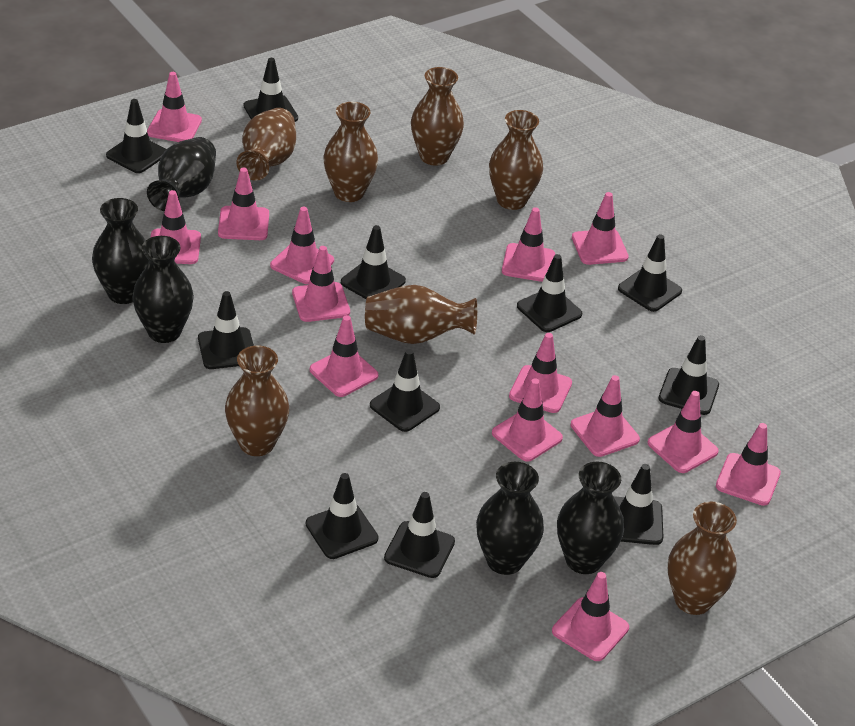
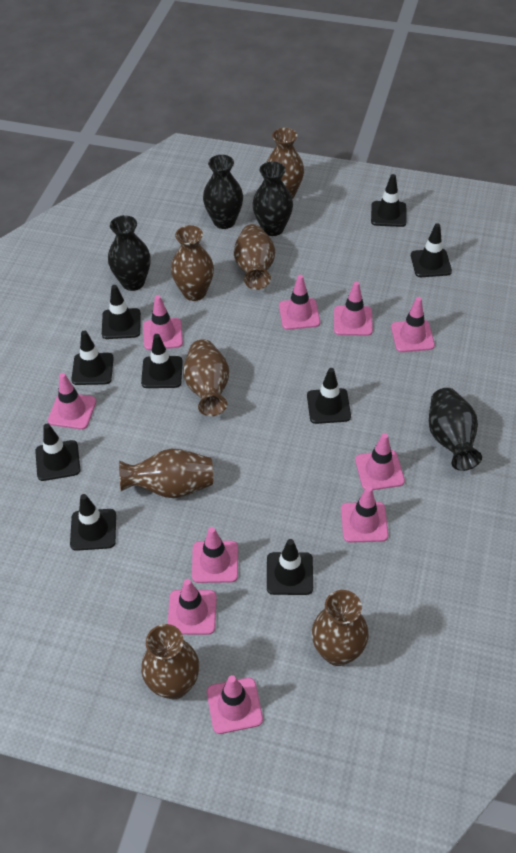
black traffic cone: 11 -> 9
black vase: 5 -> 4
pink traffic cone: 14 -> 10

